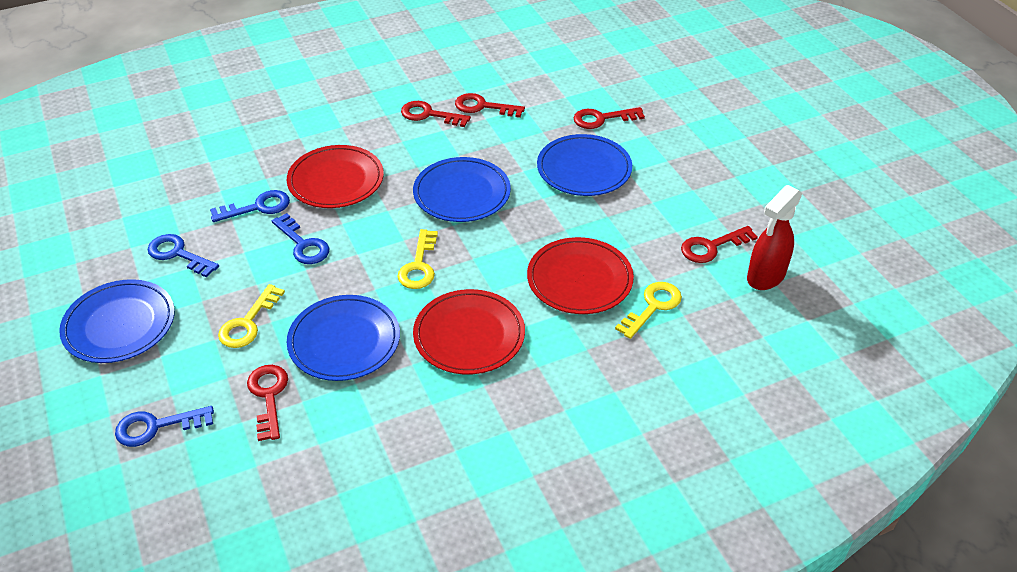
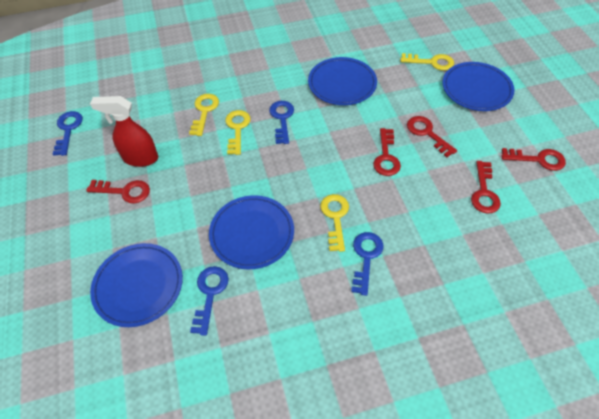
red plate: 3 -> 0
yellow key: 3 -> 4

